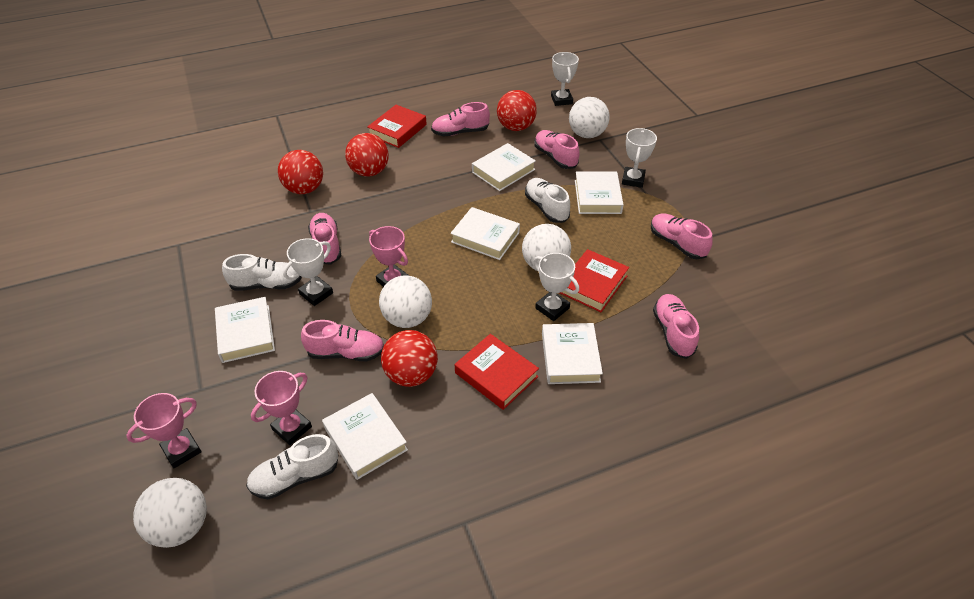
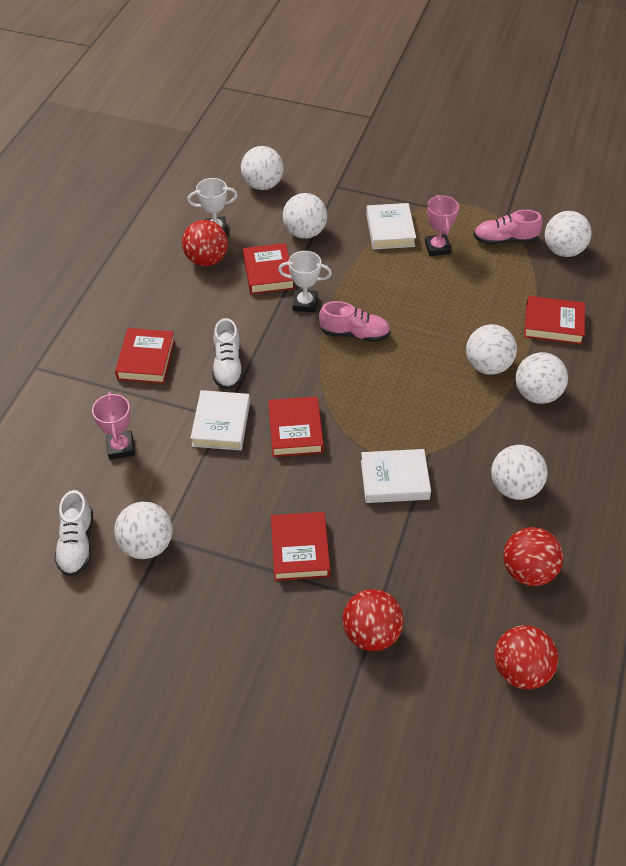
pink shoe: 6 -> 2
pink trophy: 3 -> 2
red book: 3 -> 5
white ball: 4 -> 7
white book: 6 -> 3
white shoe: 3 -> 2
white trophy: 4 -> 2

